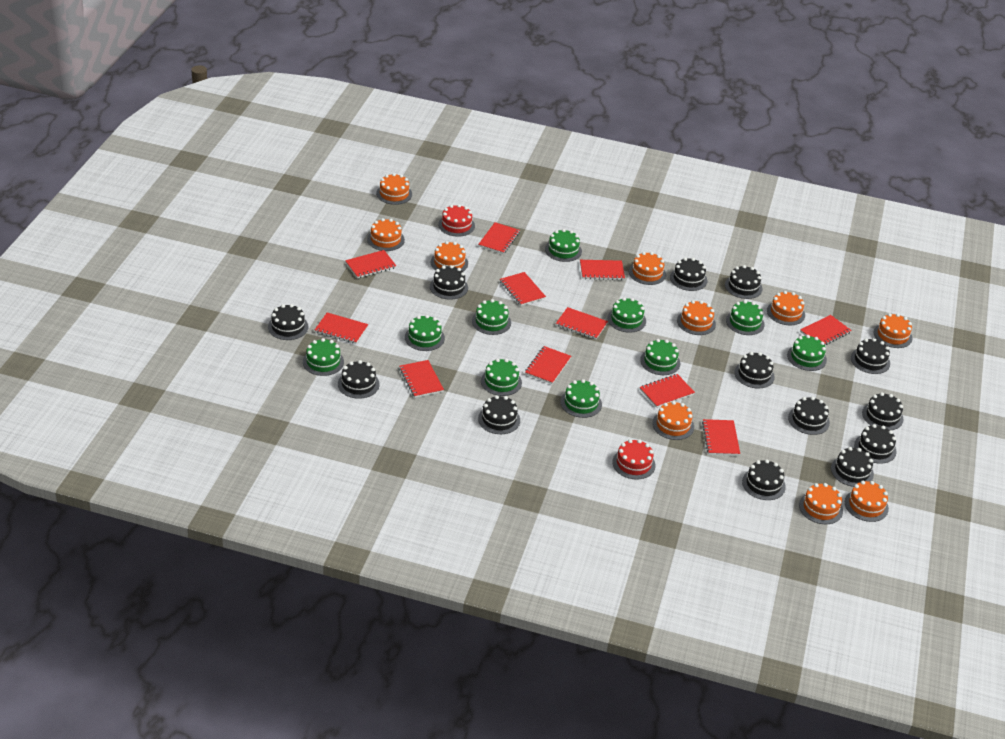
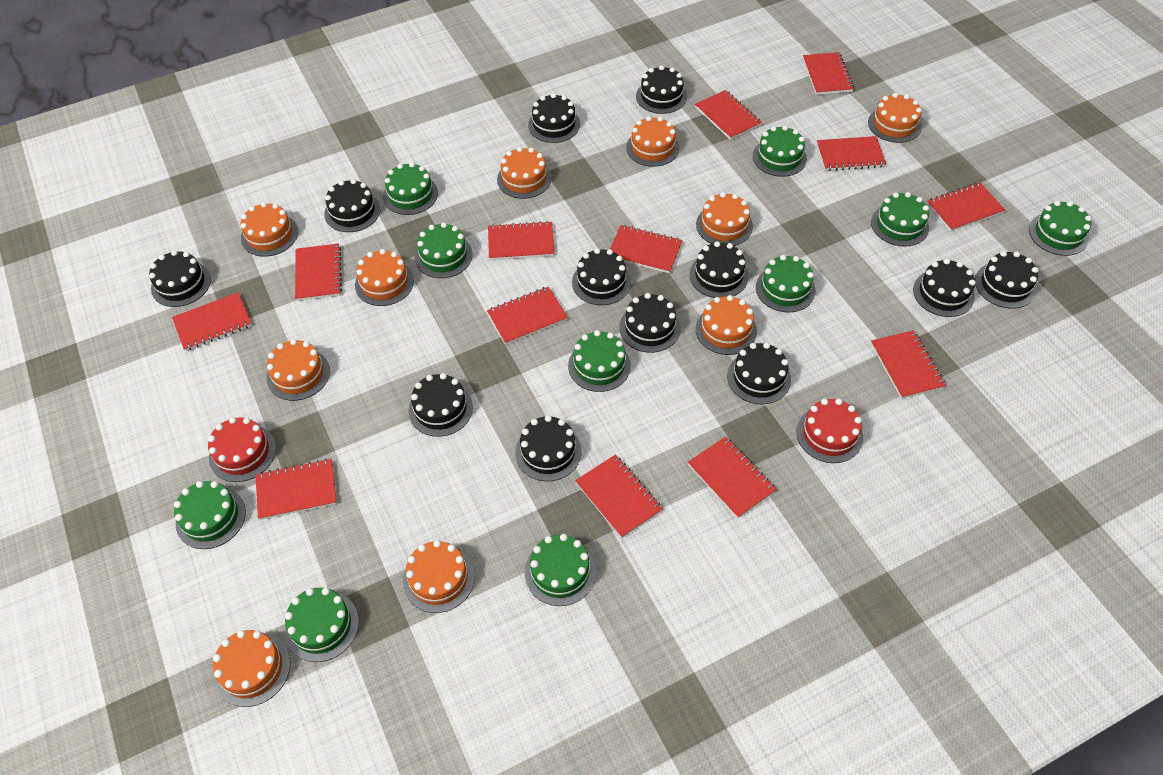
black cake: 13 -> 12
red notebook: 11 -> 13

